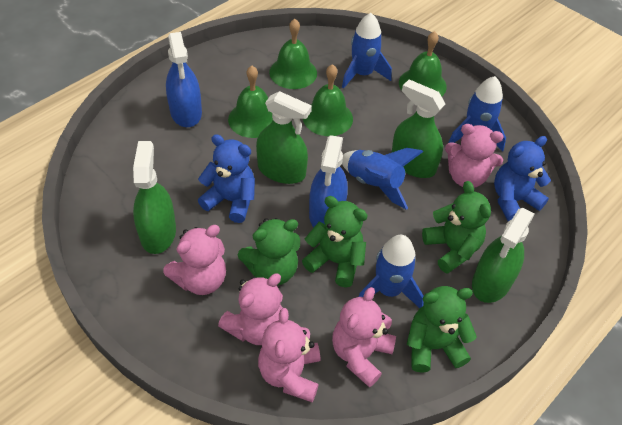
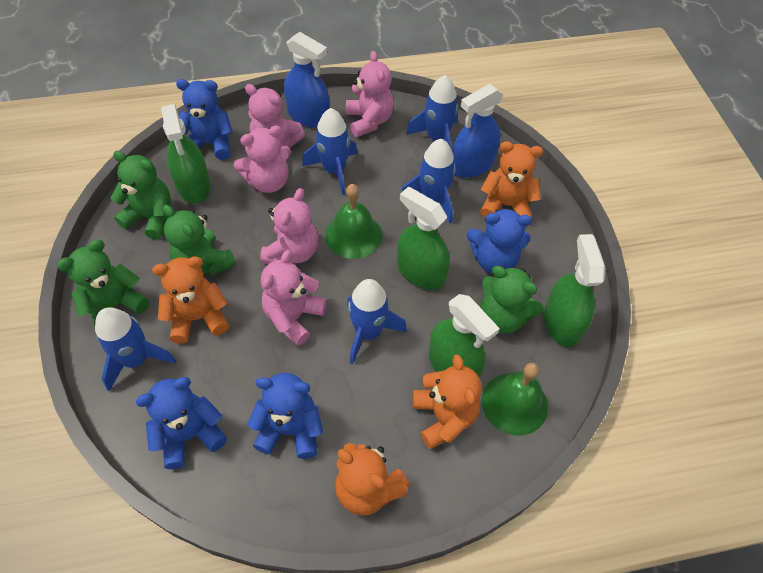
blue rocket: 4 -> 5
blue teddy bear: 2 -> 4
green bell: 4 -> 2
orange teddy bear: 0 -> 4

